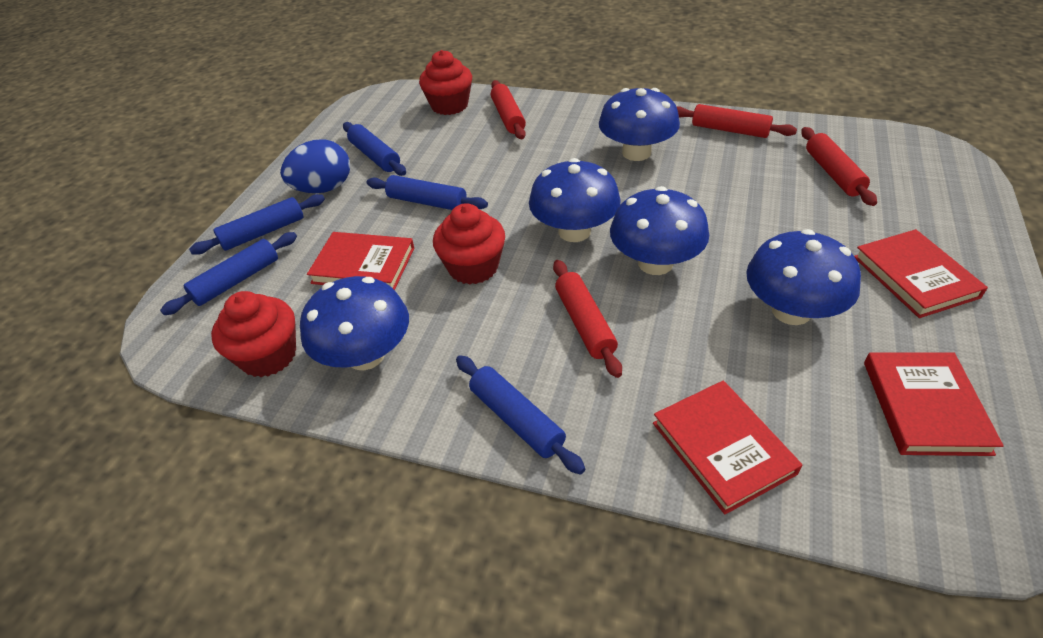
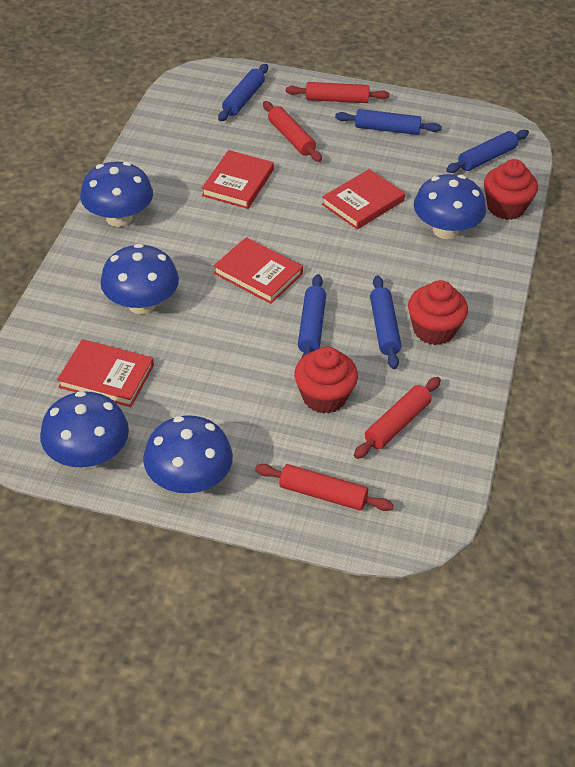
blue egg: 1 -> 0

